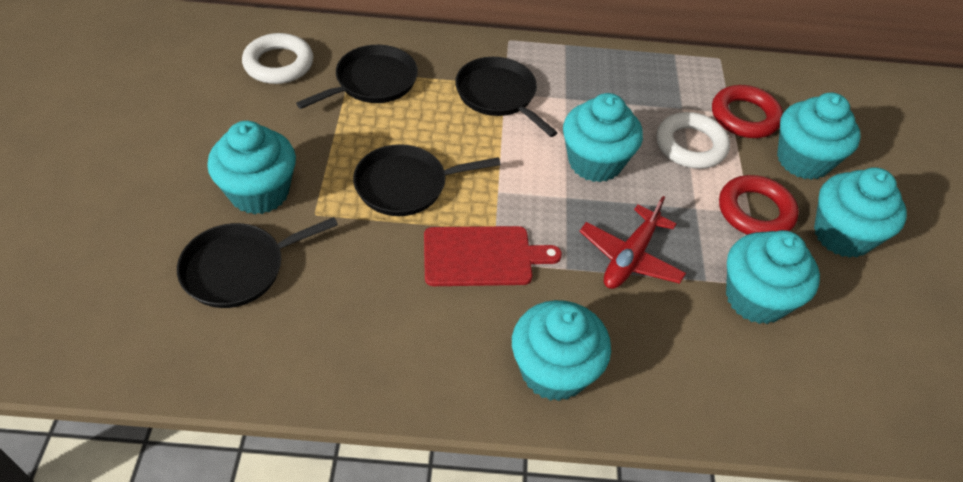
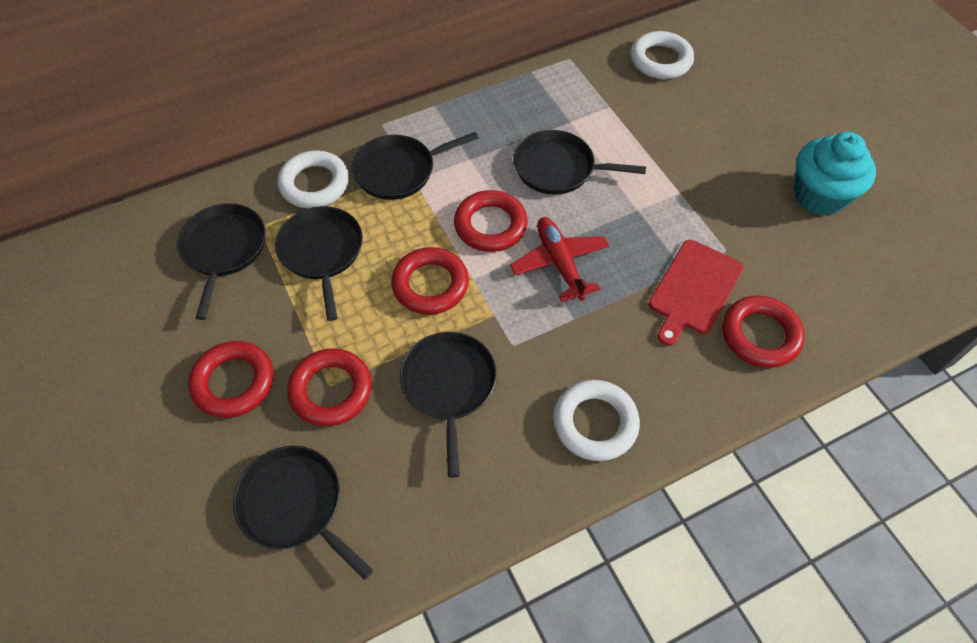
black pan: 4 -> 6
red ring: 2 -> 5
turquoise cupcake: 6 -> 1
white ring: 2 -> 3

